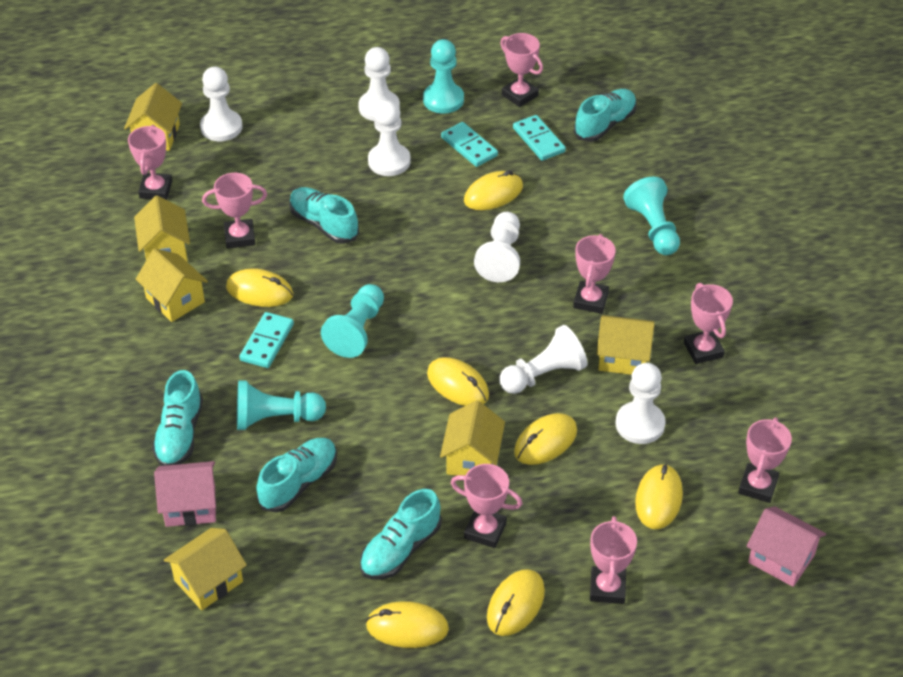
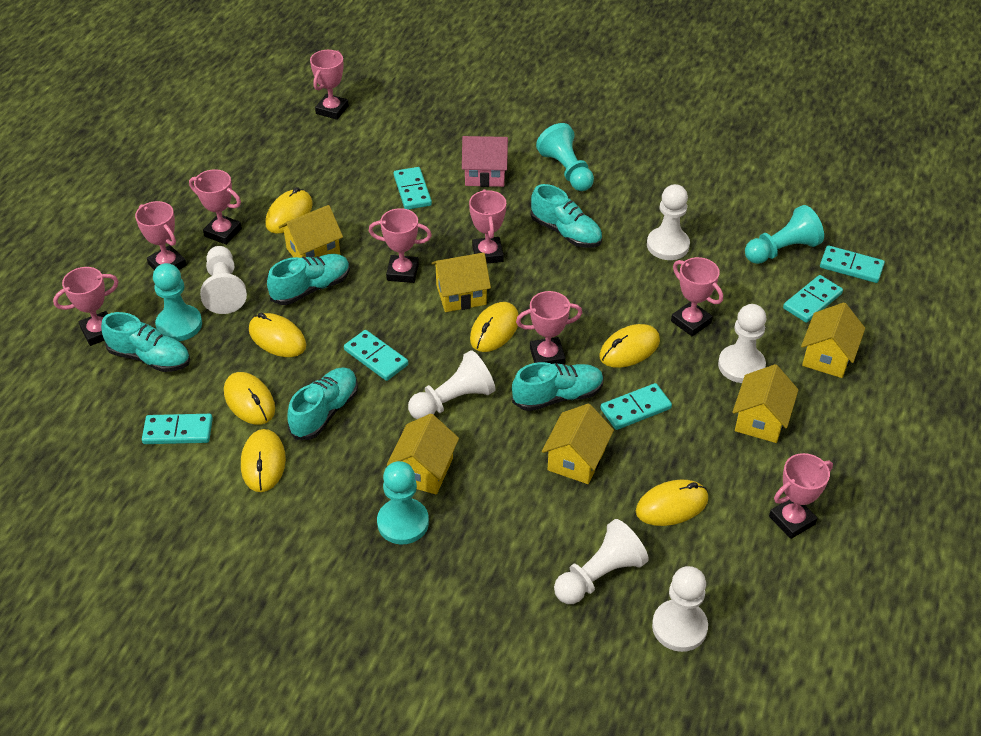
pink house: 2 -> 1
pink trophy: 8 -> 9
turquoise domino: 3 -> 6

